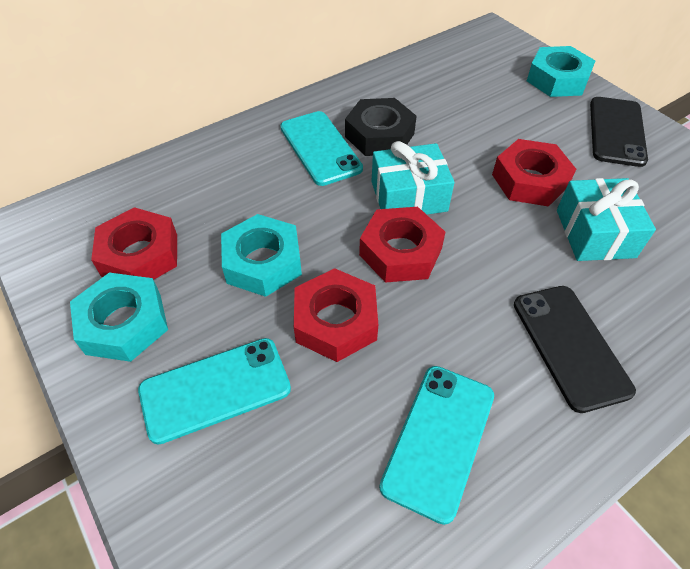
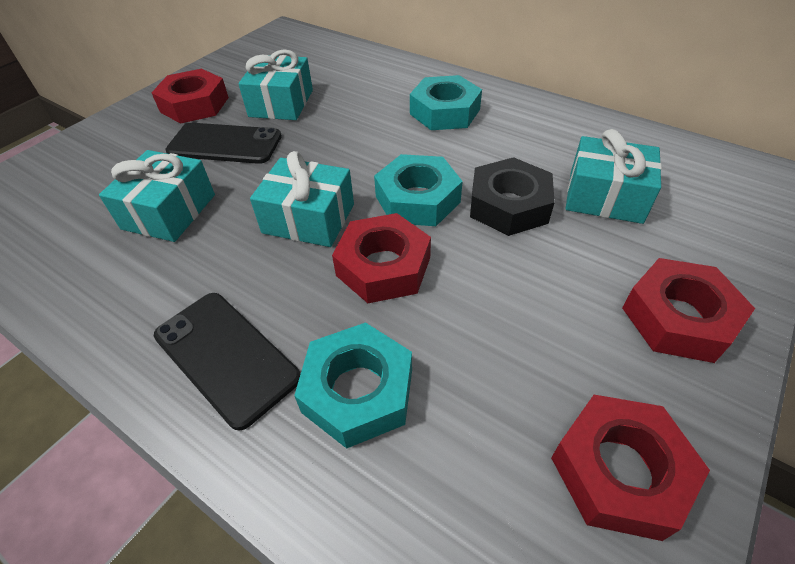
turquoise gift: 2 -> 4
turquoise phone: 3 -> 0

